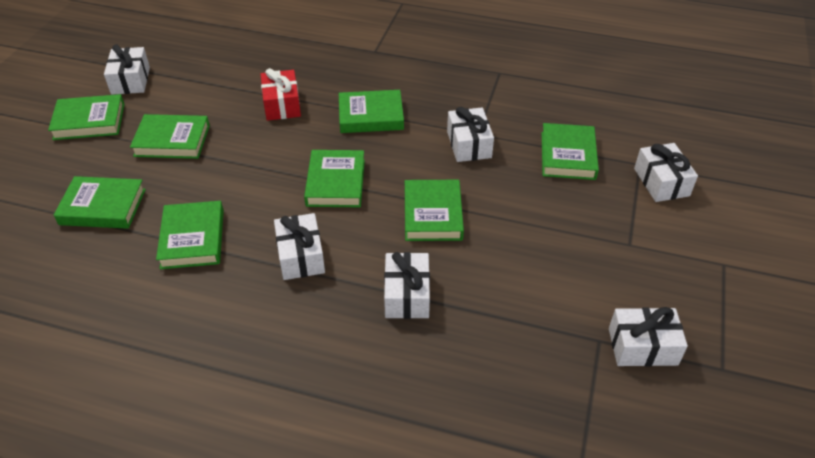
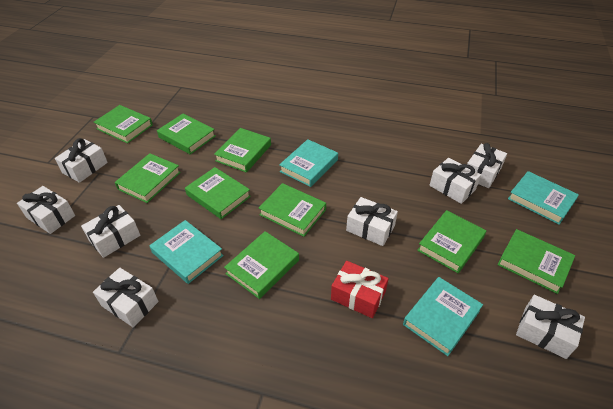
green book: 8 -> 9
turquoise book: 0 -> 4
white gift: 6 -> 8

